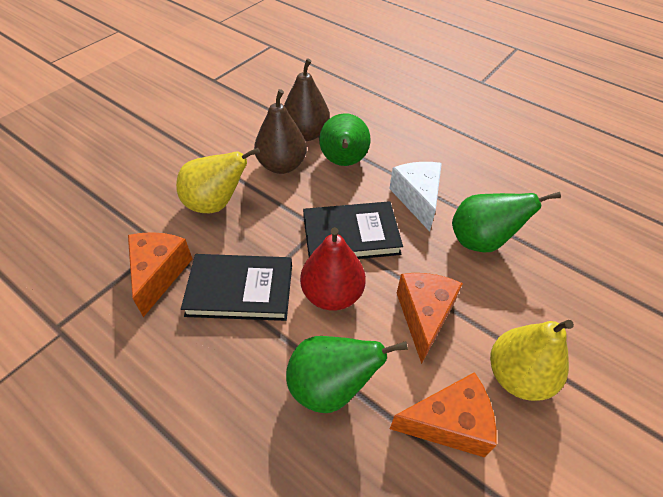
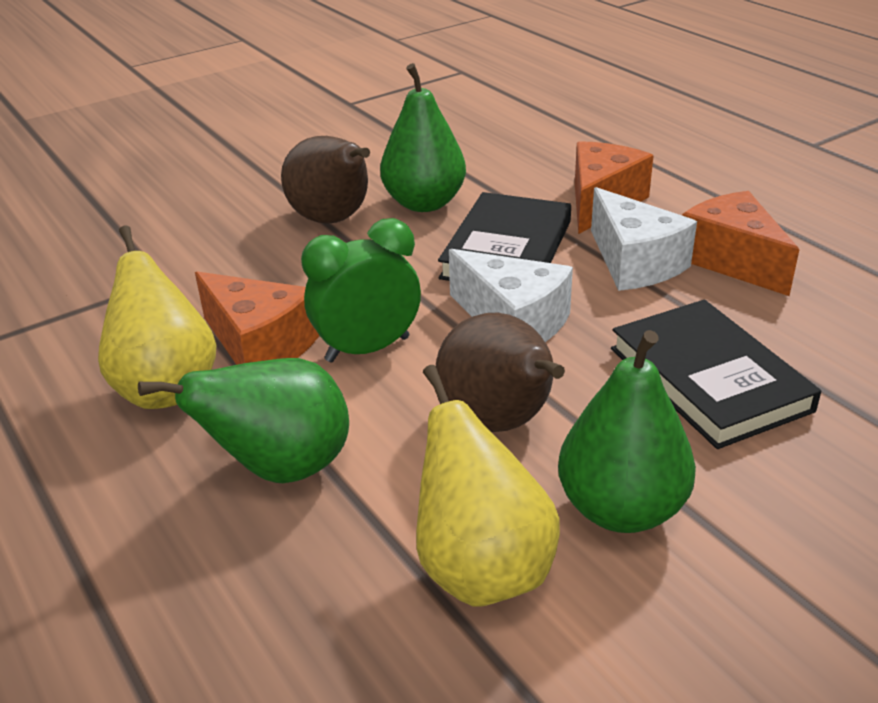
green clock: 0 -> 1
red pear: 1 -> 0
white cheese: 1 -> 2

